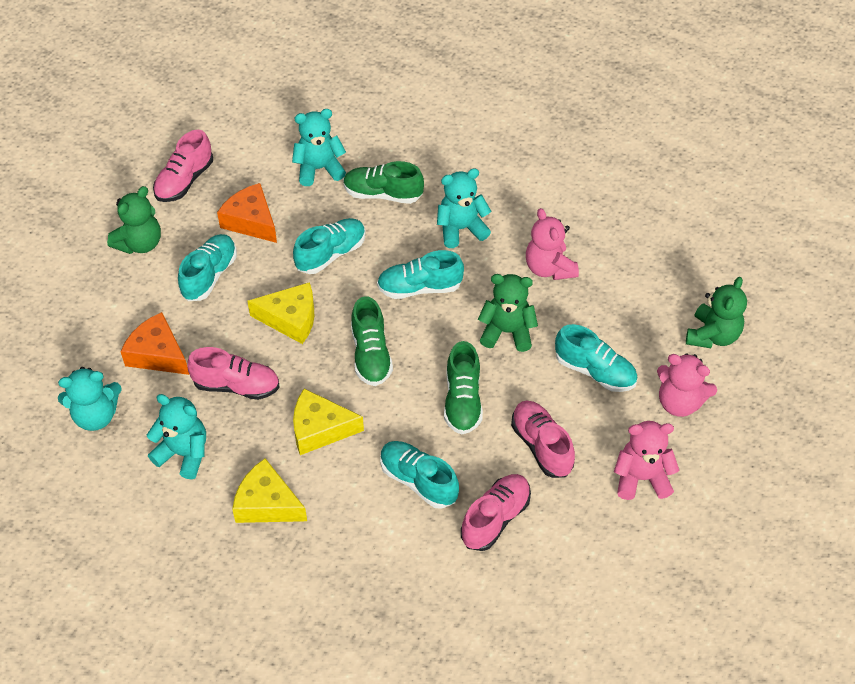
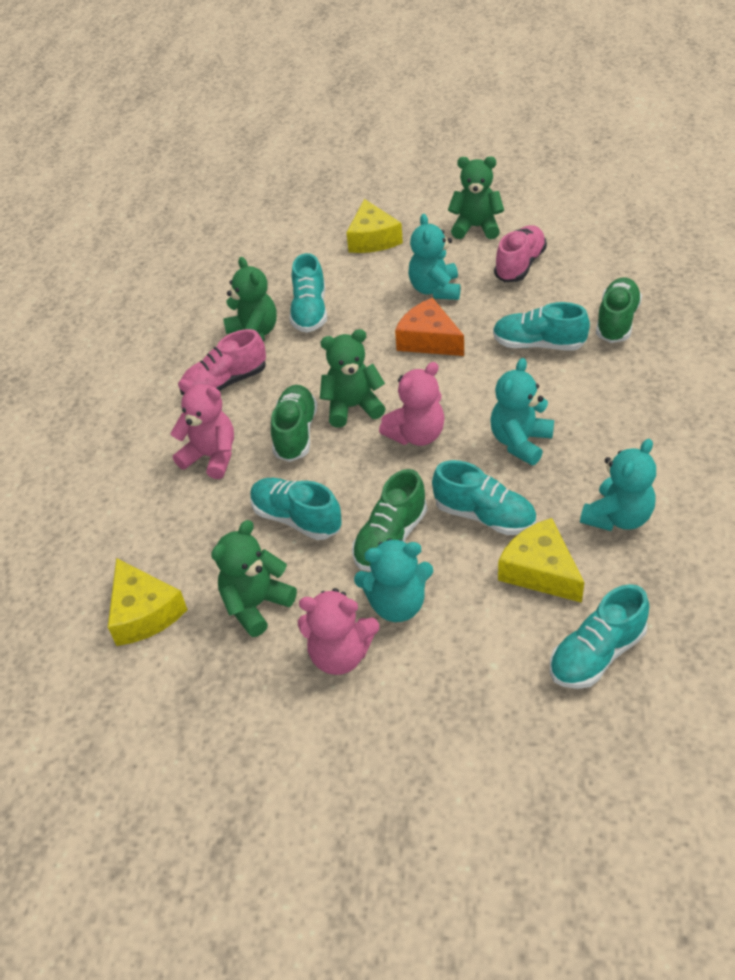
green teddy bear: 3 -> 4
orange cheese: 2 -> 1
pink shoe: 4 -> 2

